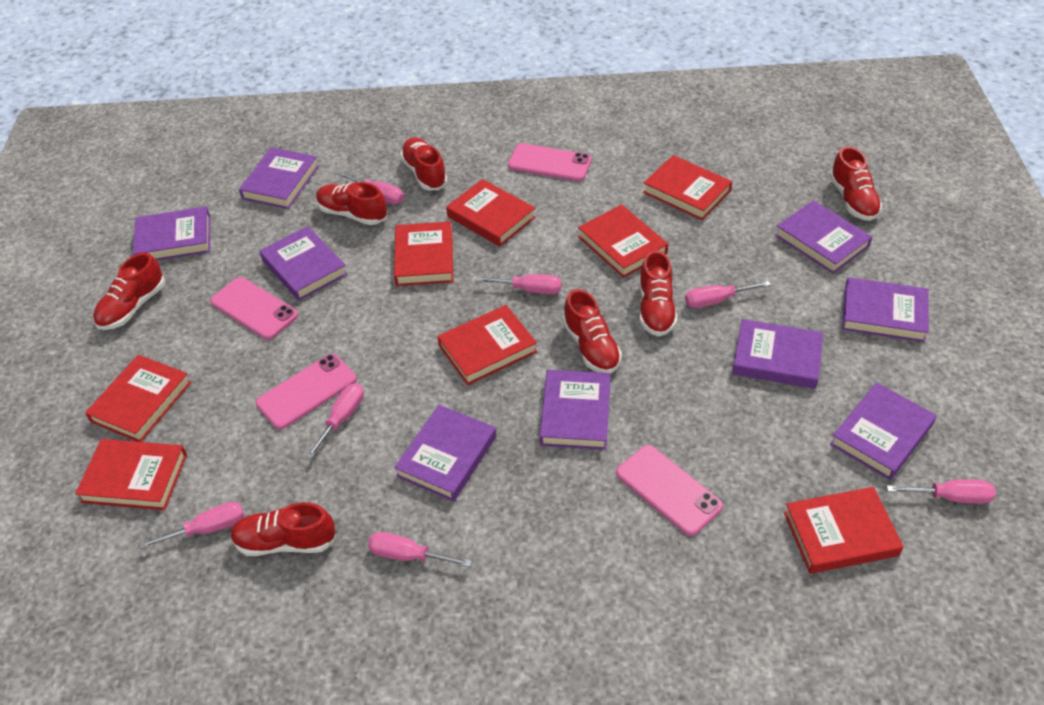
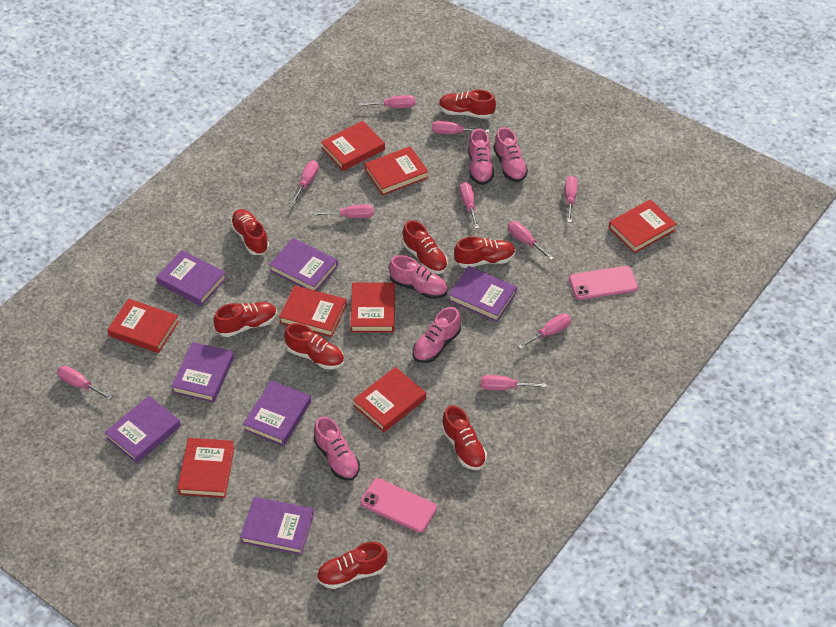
pink phone: 4 -> 2
pink screwdriver: 7 -> 10
pink shoe: 0 -> 5
purple book: 9 -> 7
red shoe: 7 -> 8

